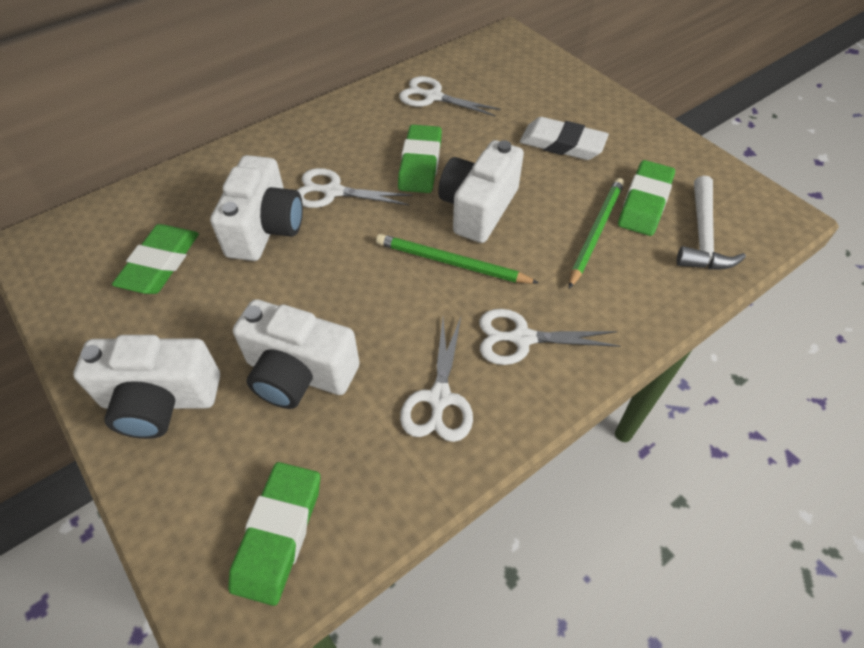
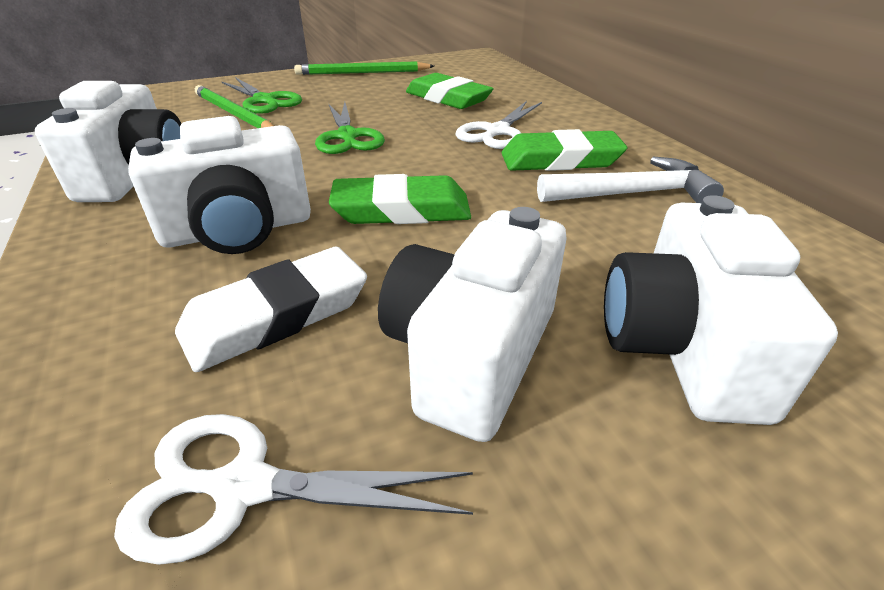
green eraser: 4 -> 3
green scissors: 0 -> 2
white scissors: 4 -> 2

